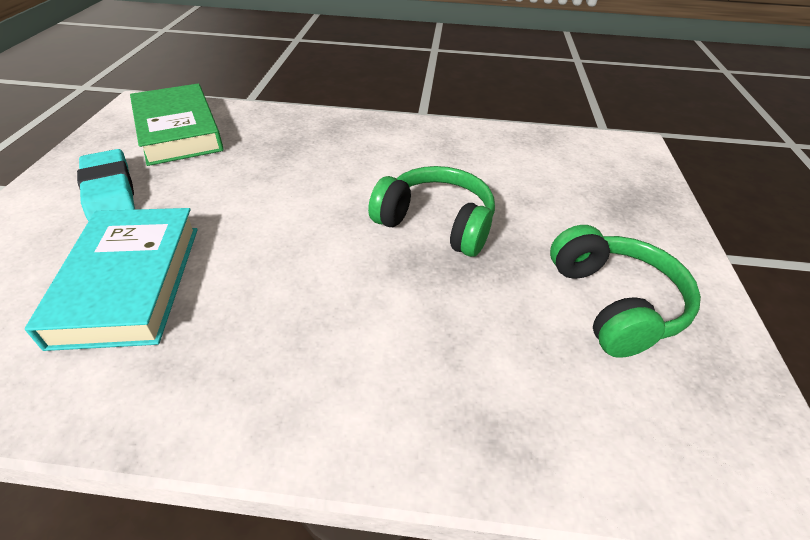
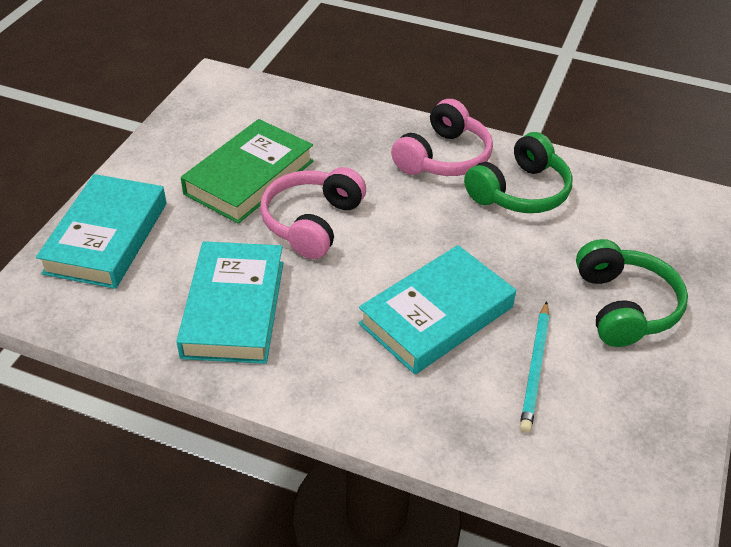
pink headphones: 0 -> 2
turquoise book: 1 -> 3
turquoise eraser: 1 -> 0
turquoise pencil: 0 -> 1

